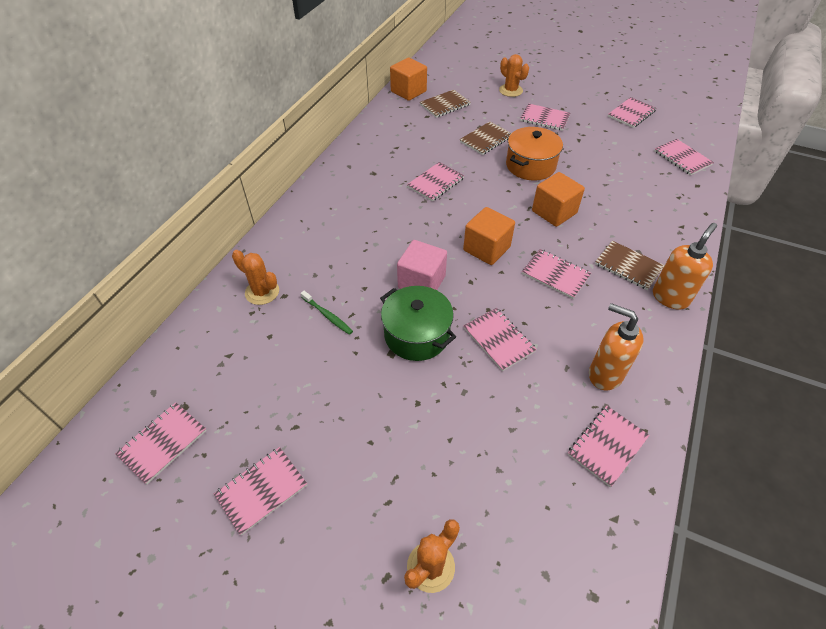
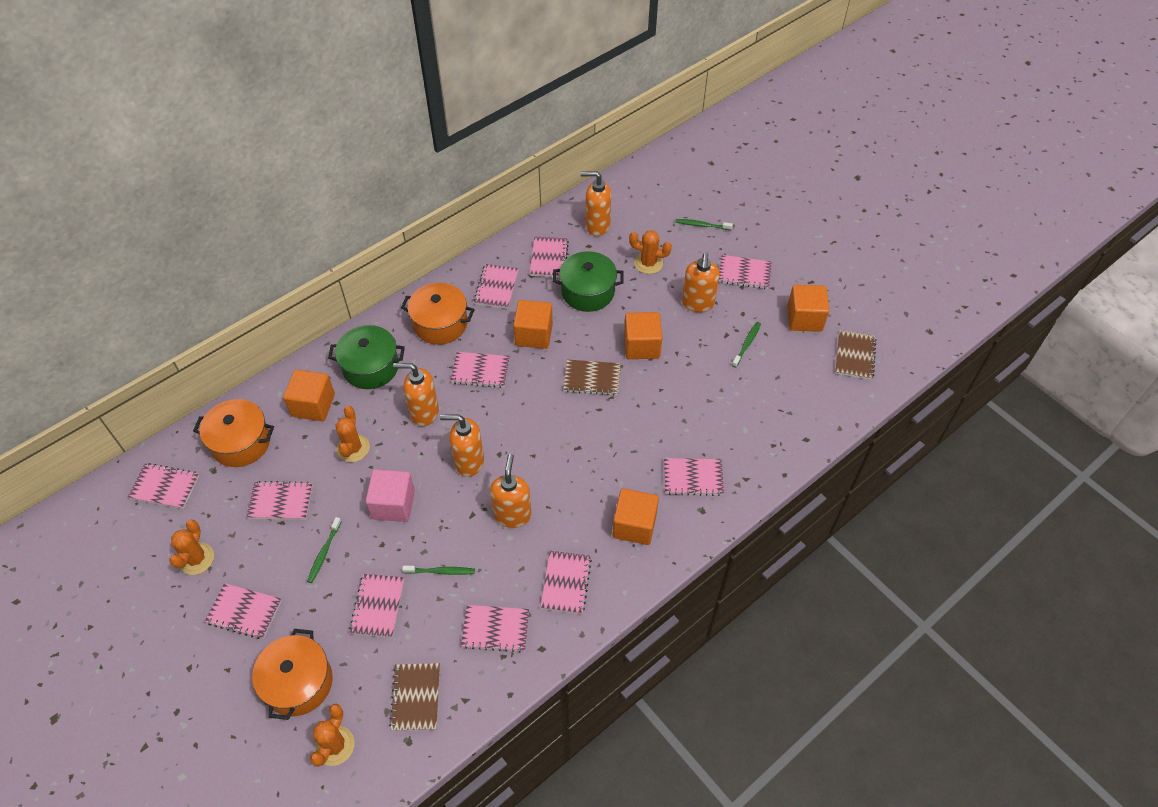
green pot: 1 -> 2
green toothbrush: 1 -> 4
orange cactus: 3 -> 4
orange cube: 3 -> 5
orange pot: 1 -> 3
orange soap dispenser: 2 -> 5
pink notebook: 9 -> 11

